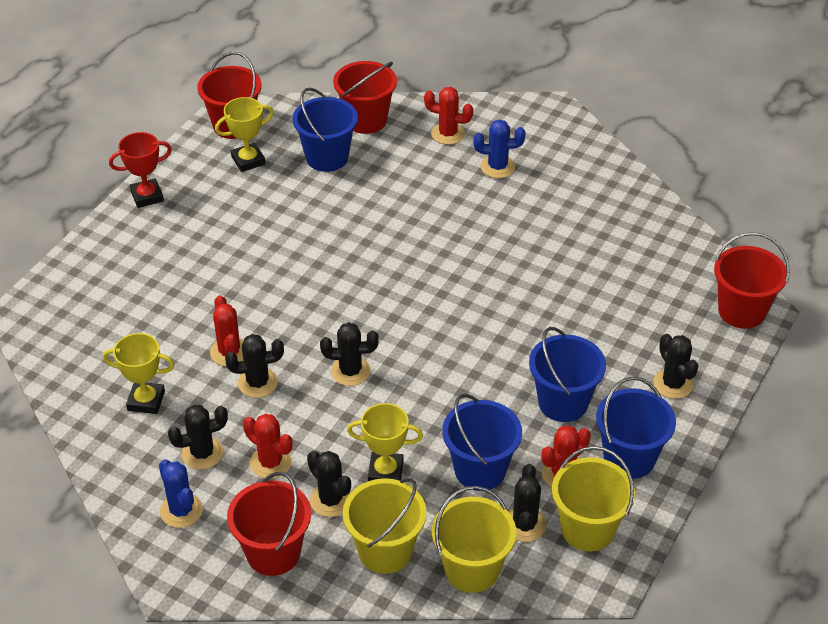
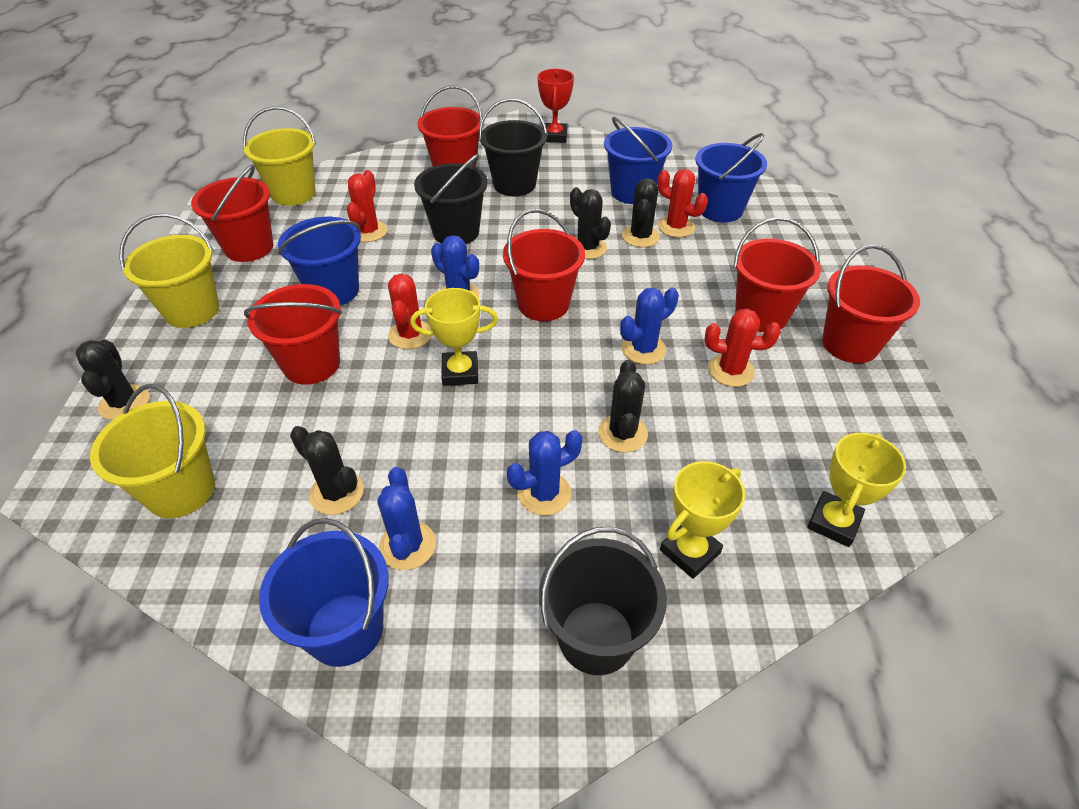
black bucket: 0 -> 3
black cactus: 6 -> 5
blue cactus: 2 -> 4
red bucket: 4 -> 6

